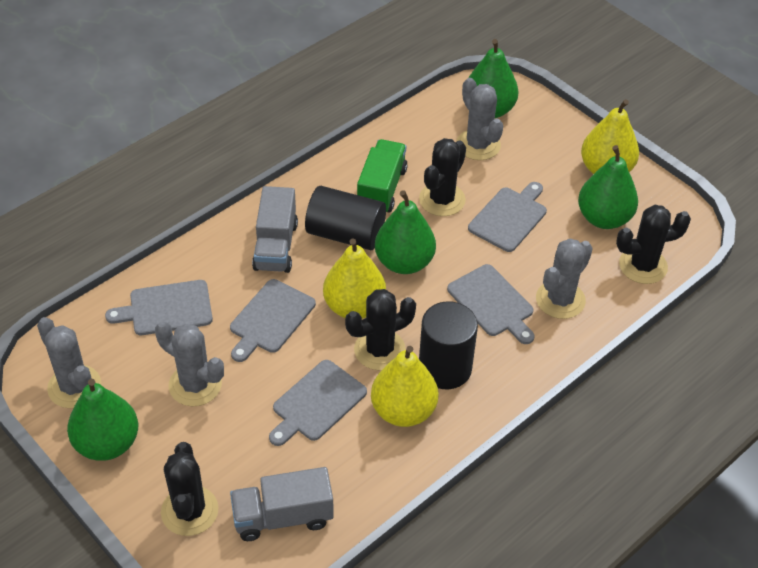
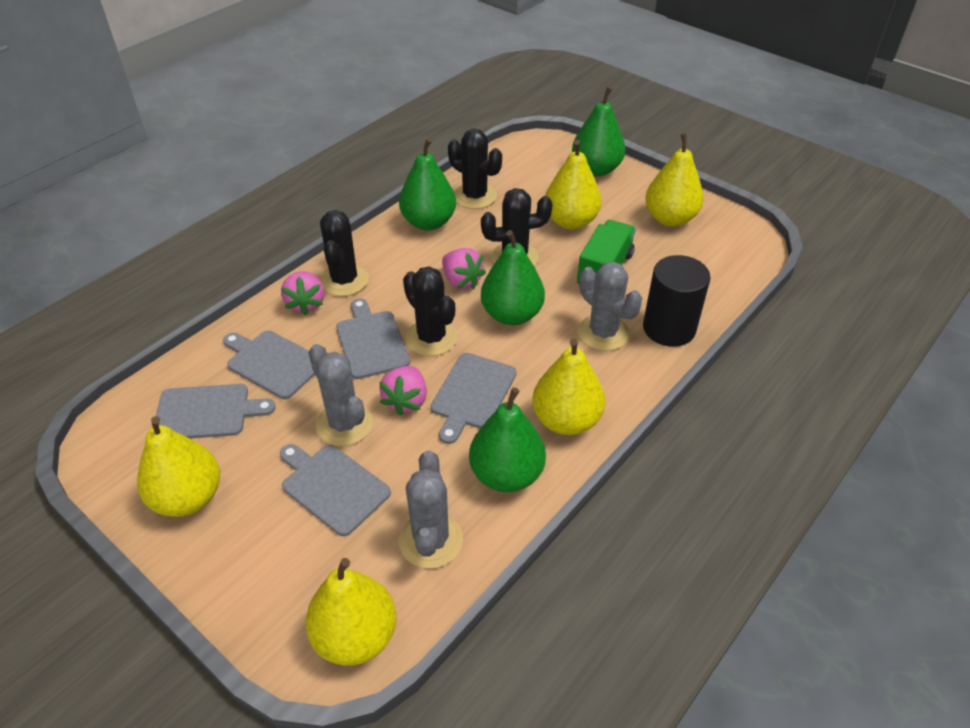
black cylinder: 2 -> 1
grey cactus: 4 -> 3
grey truck: 2 -> 0
pink strawberry: 0 -> 3
yellow pear: 3 -> 5

